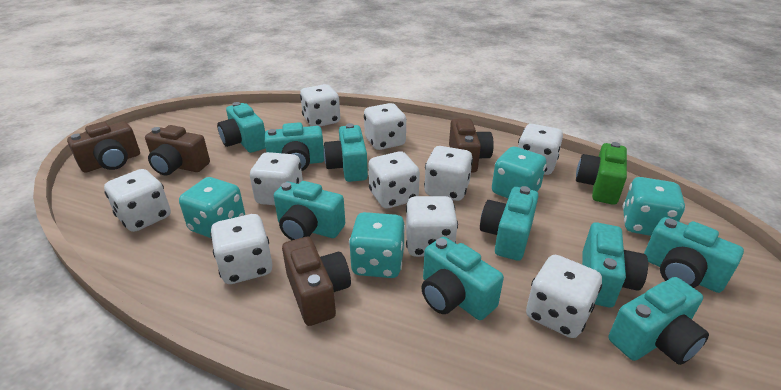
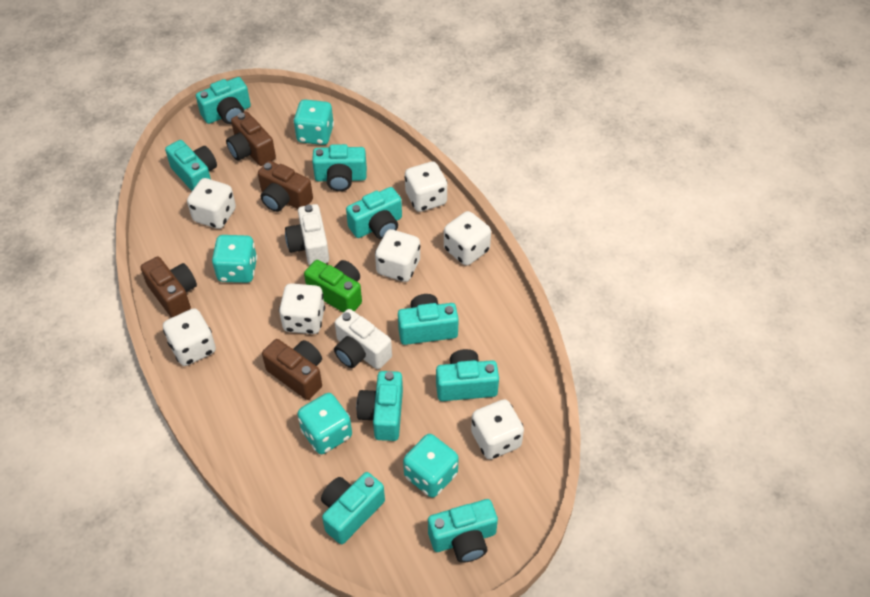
white camera: 0 -> 2
white dice: 10 -> 7

